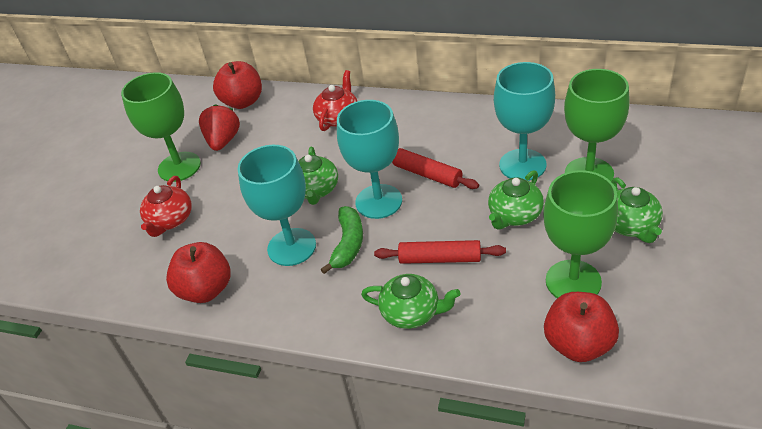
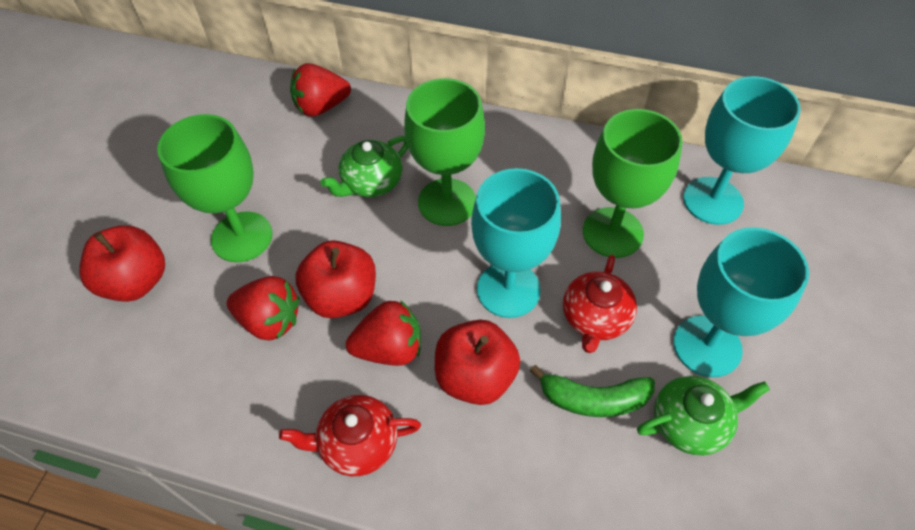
green teapot: 4 -> 2
red rolling pin: 2 -> 0
red strawberry: 1 -> 3

